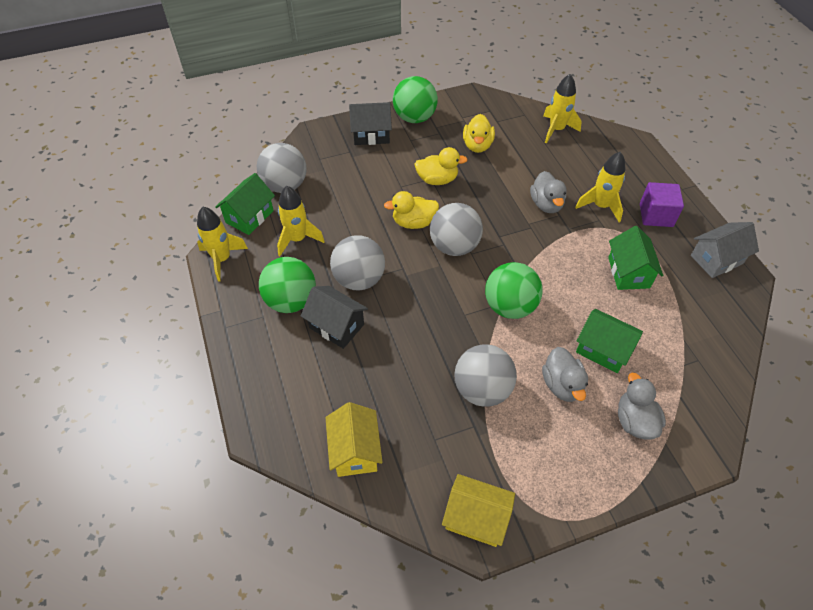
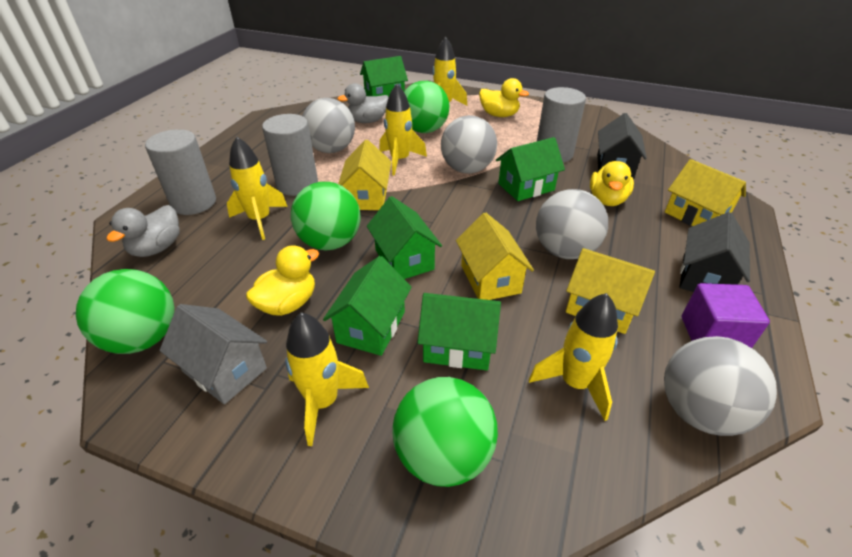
green ball: 3 -> 4
green house: 3 -> 5
grey cylinder: 0 -> 3
grey duck: 3 -> 2
yellow house: 2 -> 4
yellow rocket: 4 -> 5

